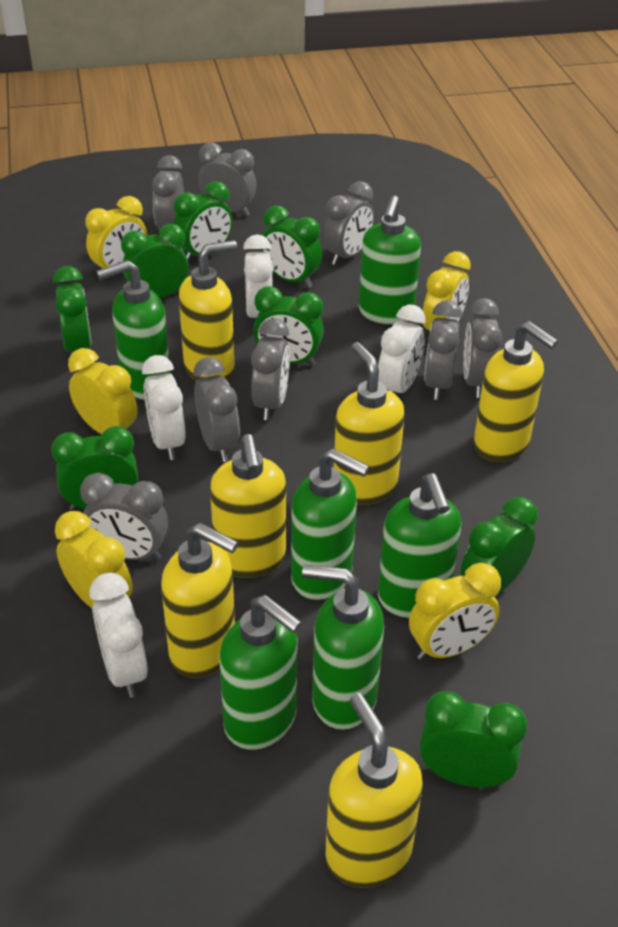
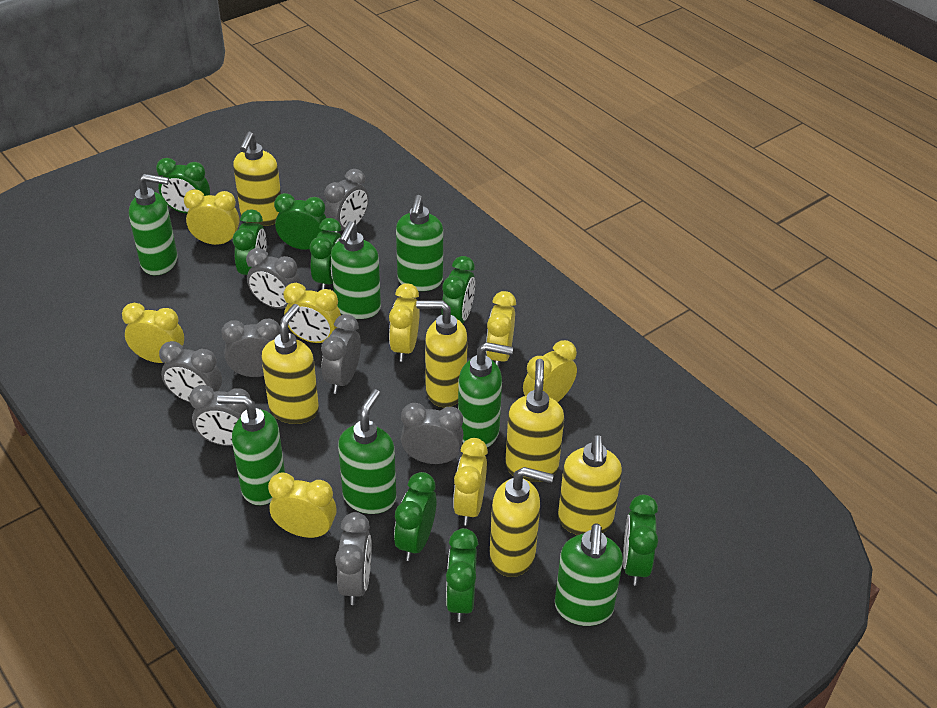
green soap dispenser: 6 -> 7
white clock: 4 -> 0
yellow clock: 5 -> 8

